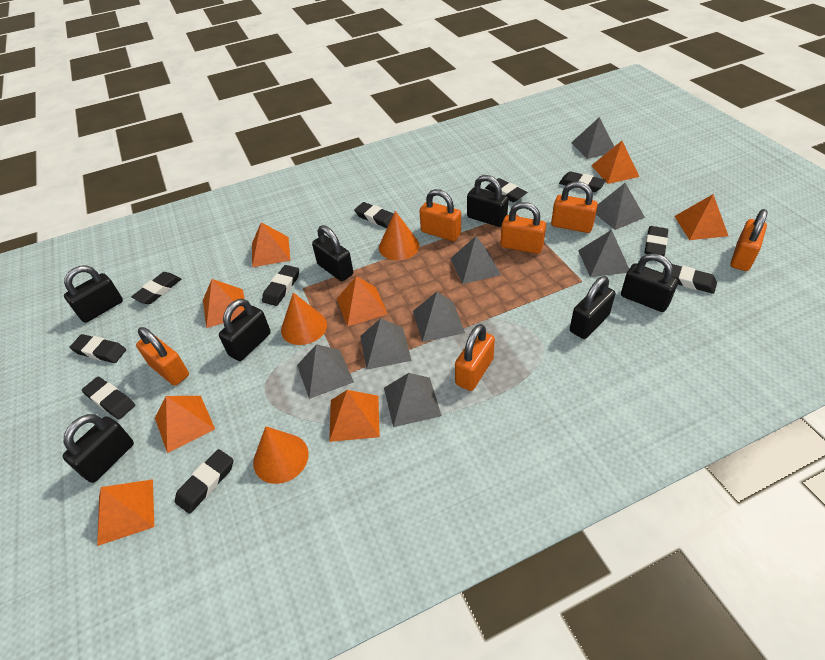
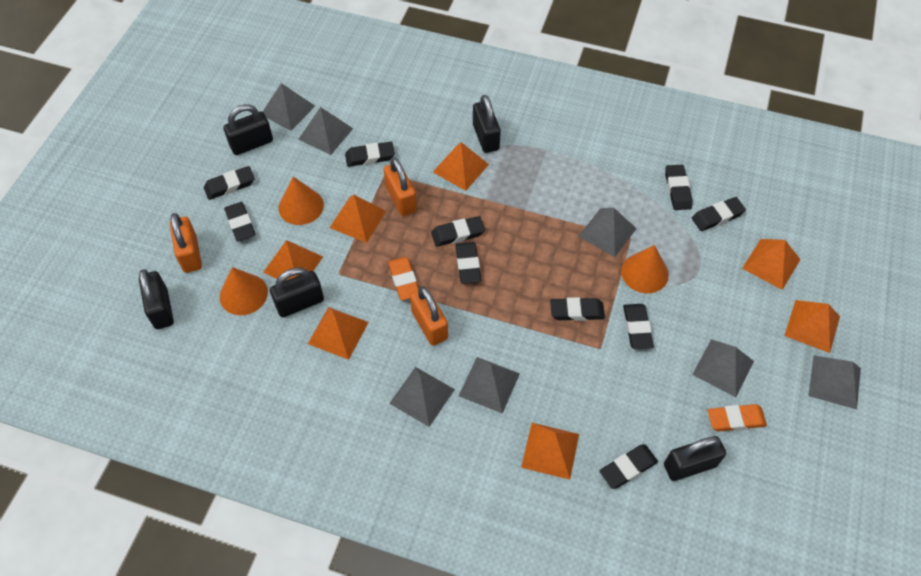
black padlock: 7 -> 5
grey pyramid: 8 -> 7
orange eraser: 0 -> 2
orange padlock: 6 -> 3
orange pyramid: 8 -> 7

